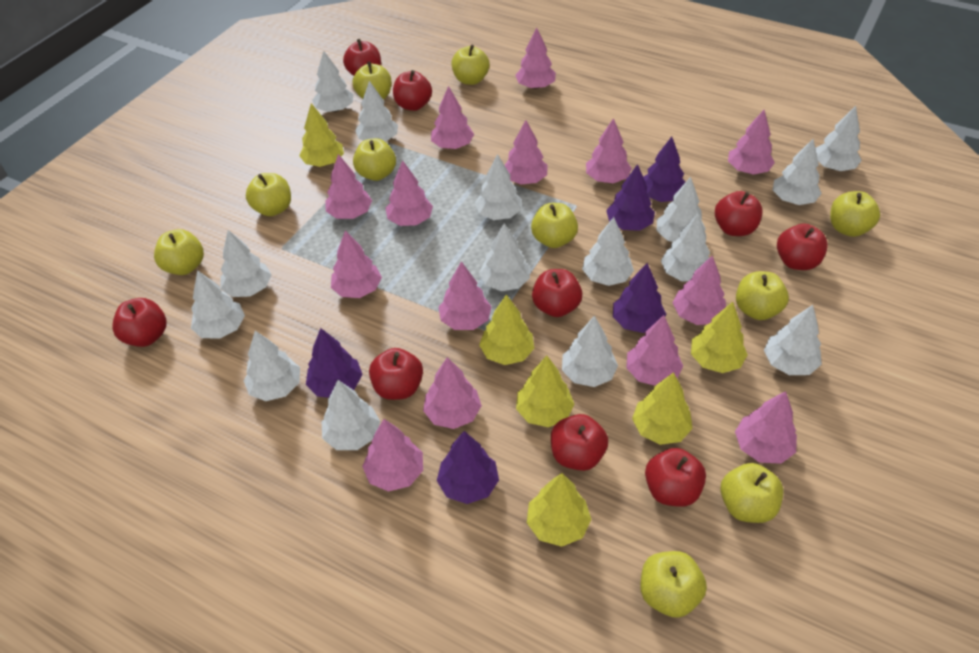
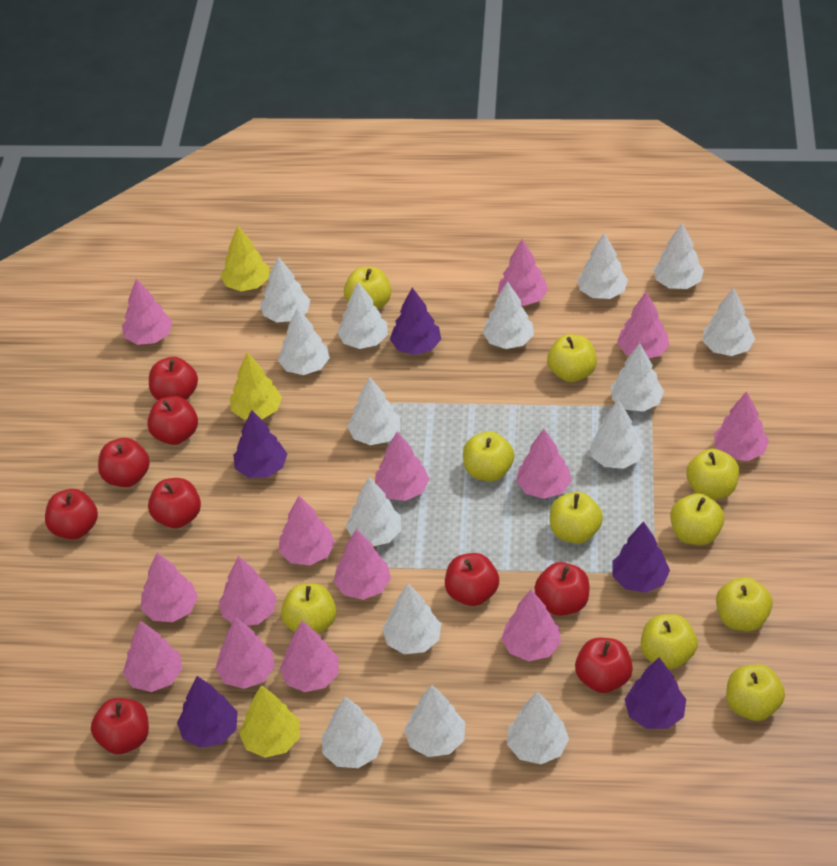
yellow tree: 6 -> 3

